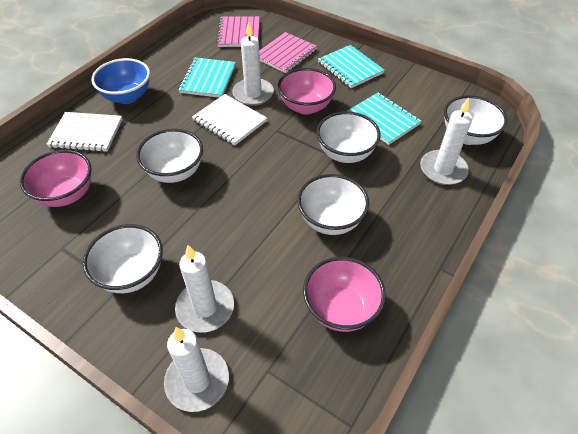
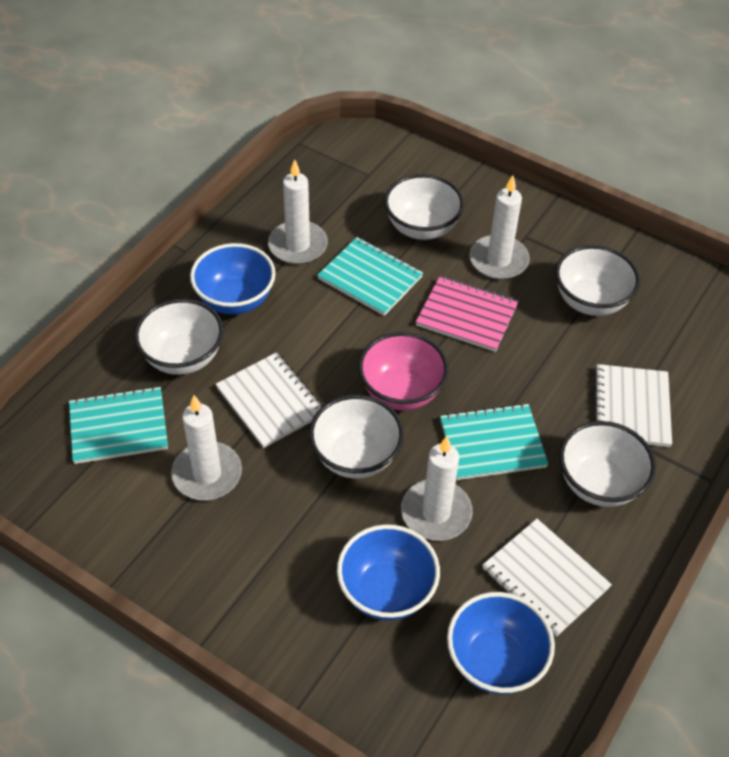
blue bowl: 1 -> 3
pink bowl: 3 -> 1
pink notebook: 2 -> 1
white notebook: 2 -> 3

